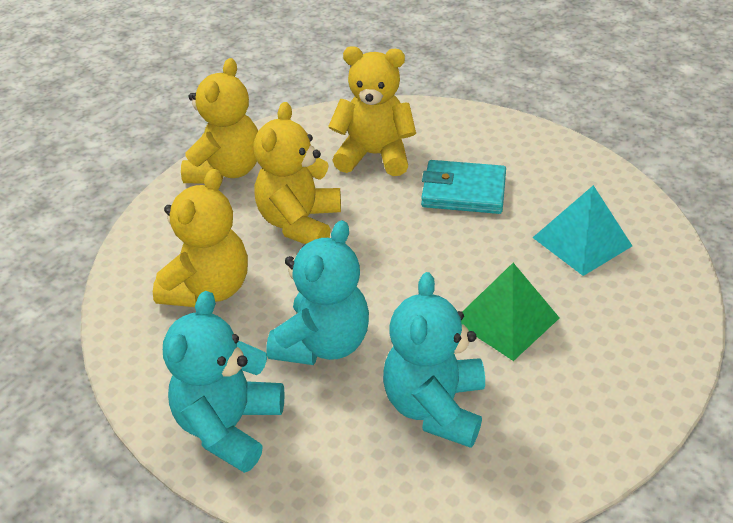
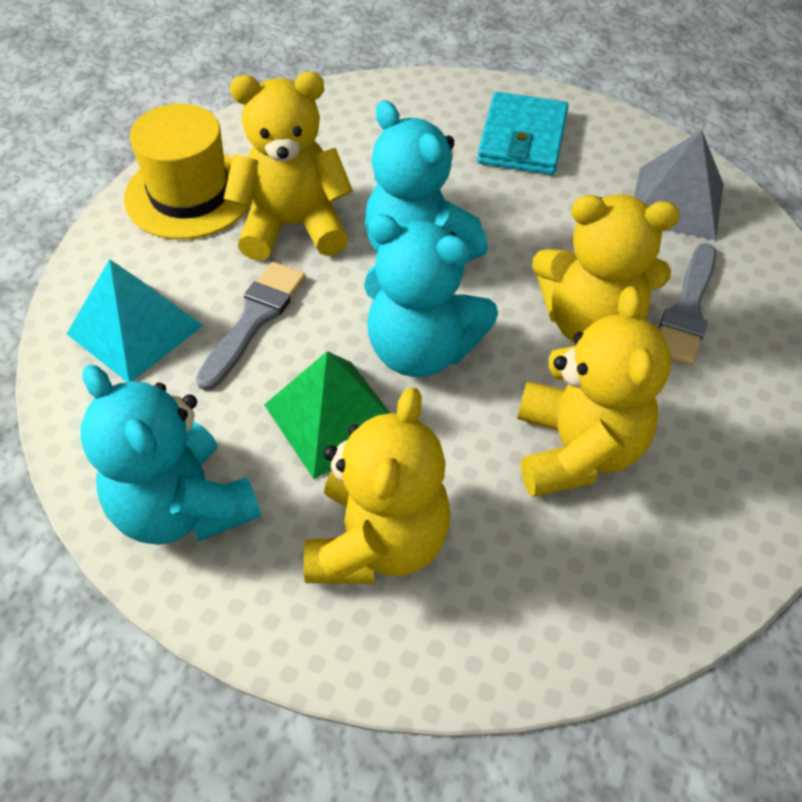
grey brush: 0 -> 2
grey pyramid: 0 -> 1
yellow hat: 0 -> 1

